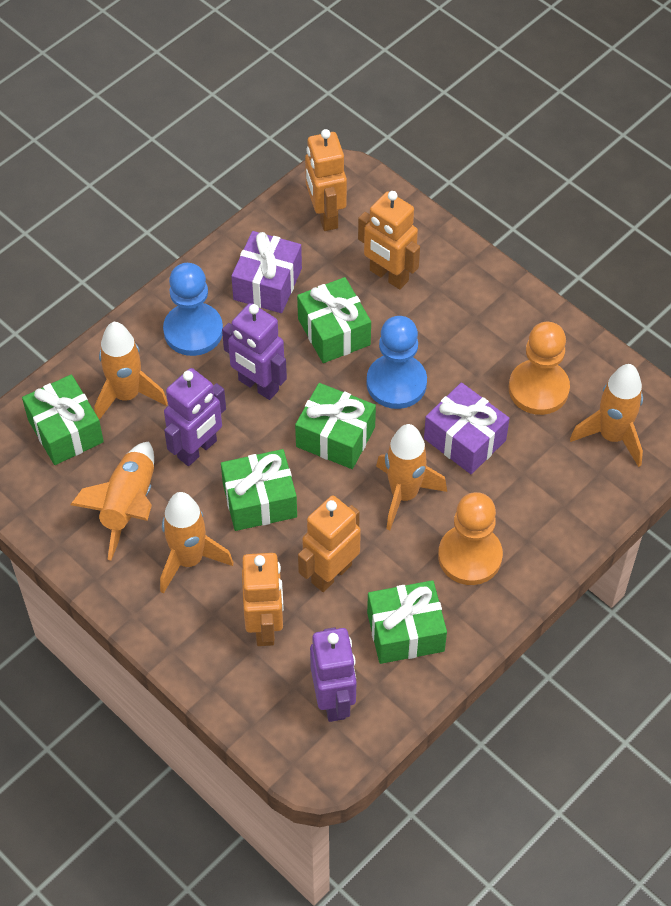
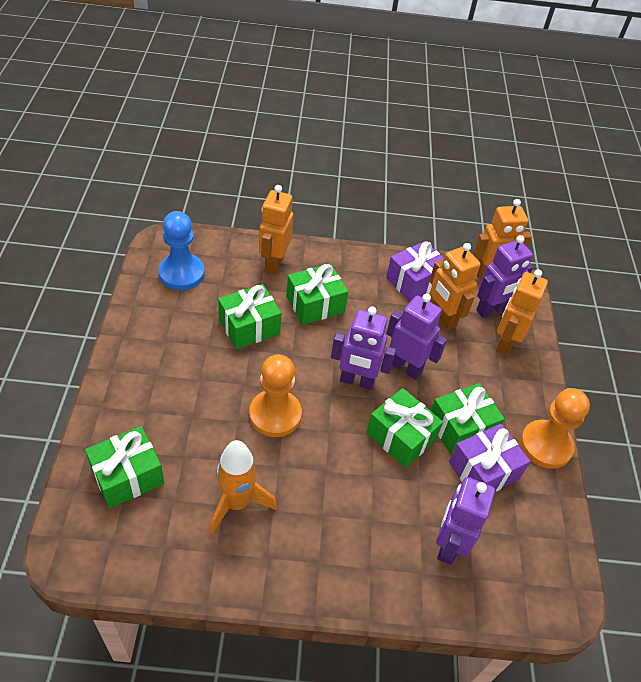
blue pawn: 2 -> 1
orange rocket: 5 -> 1
purple robot: 3 -> 4

